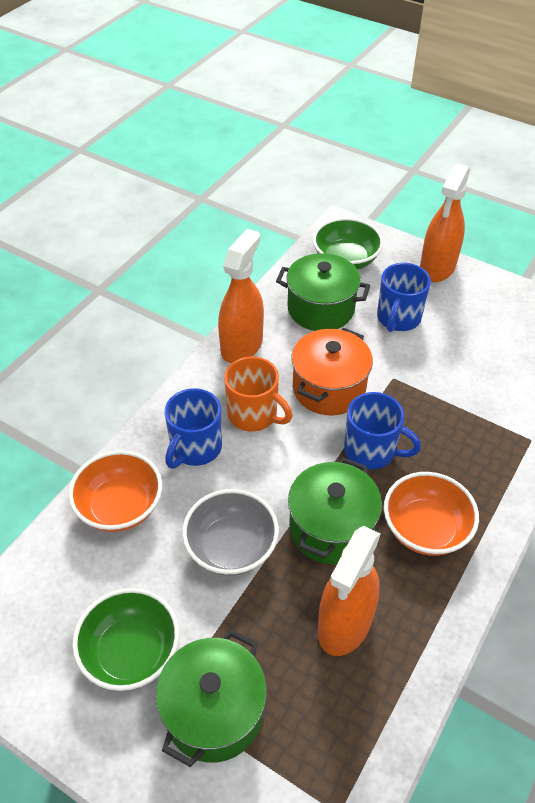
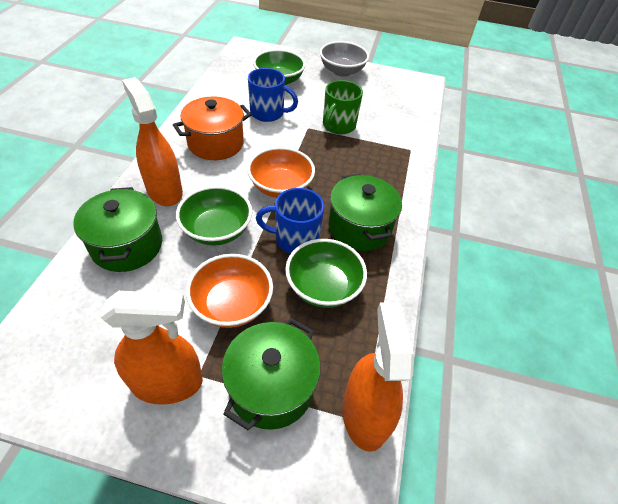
blue mug: 3 -> 2
green bowl: 2 -> 3
green mug: 0 -> 1
orange mug: 1 -> 0

